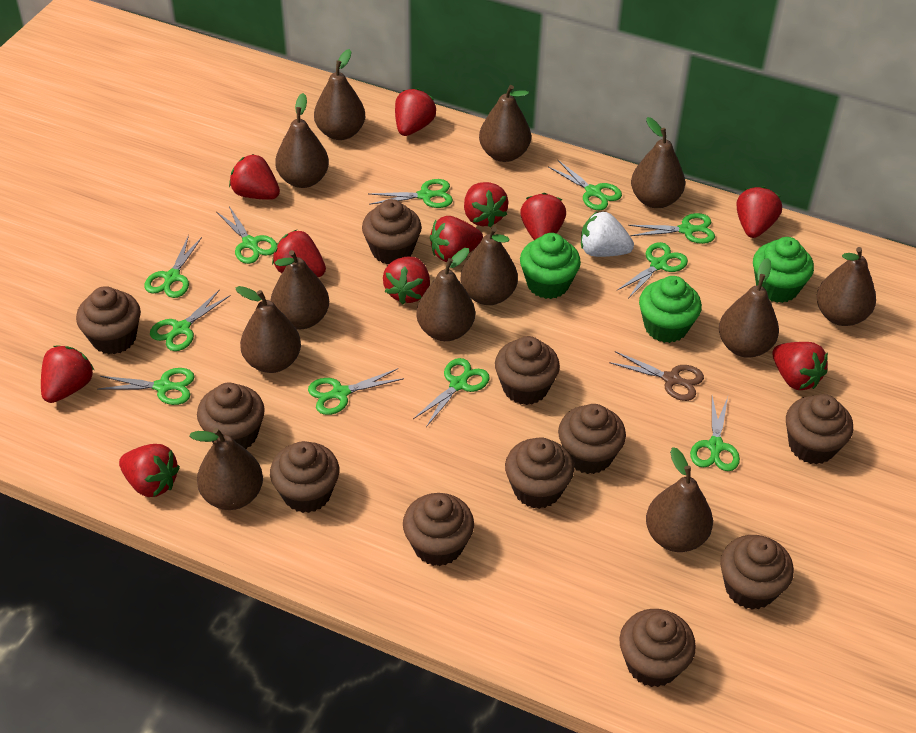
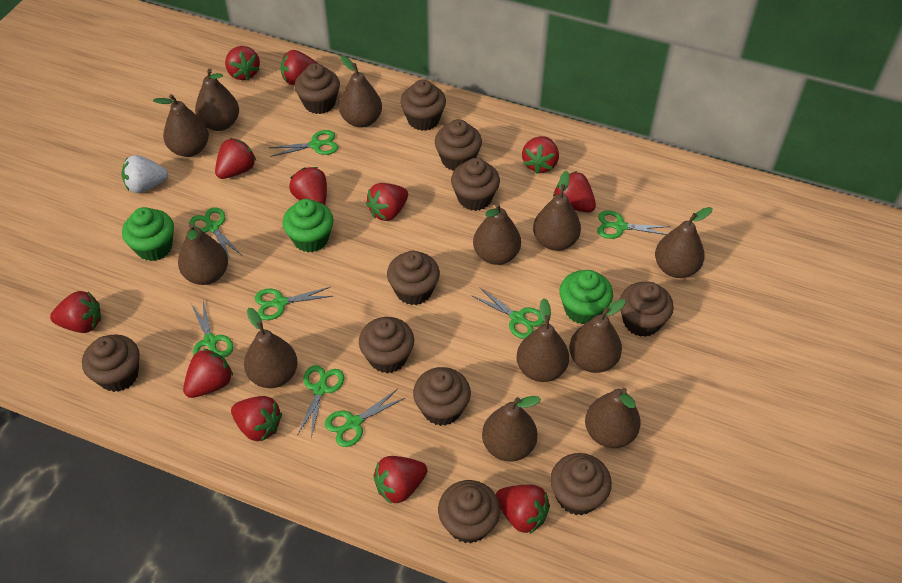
brown scissors: 1 -> 0
green scissors: 11 -> 8
red strawberry: 11 -> 12

